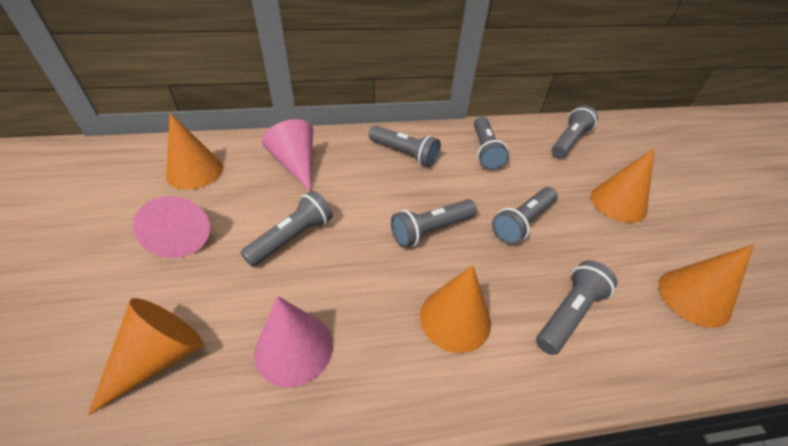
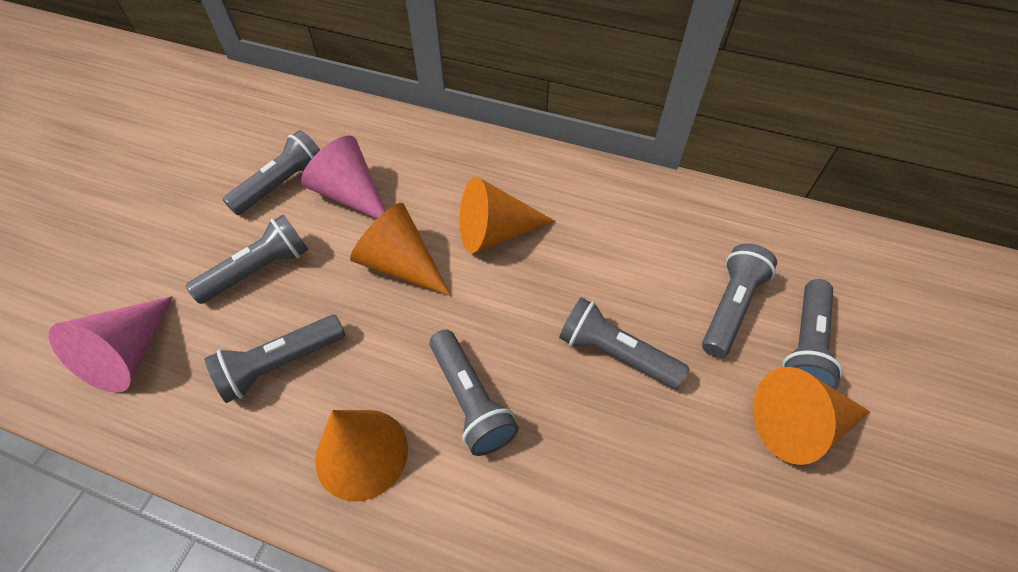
orange cone: 5 -> 4
pink cone: 3 -> 2

